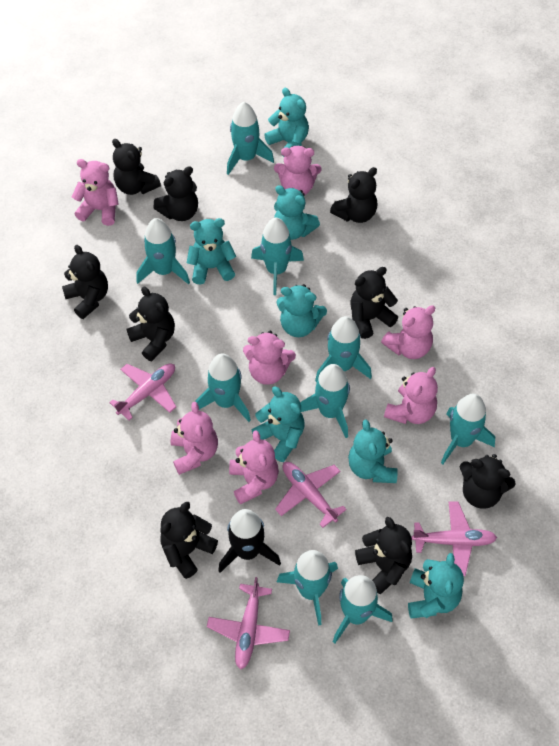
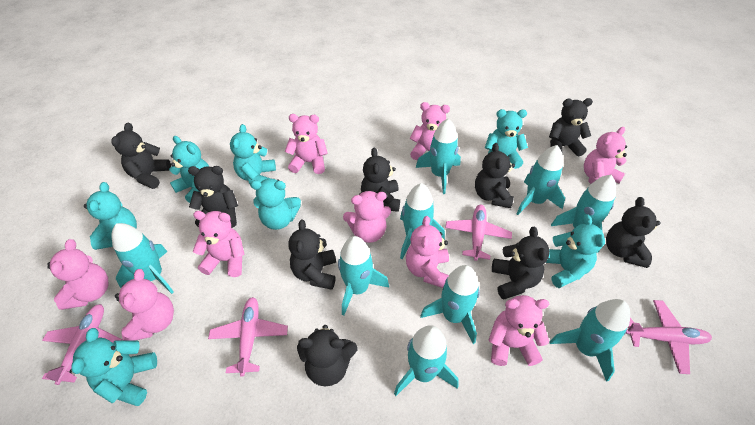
black rocket: 1 -> 0
pink teddy bear: 7 -> 9

